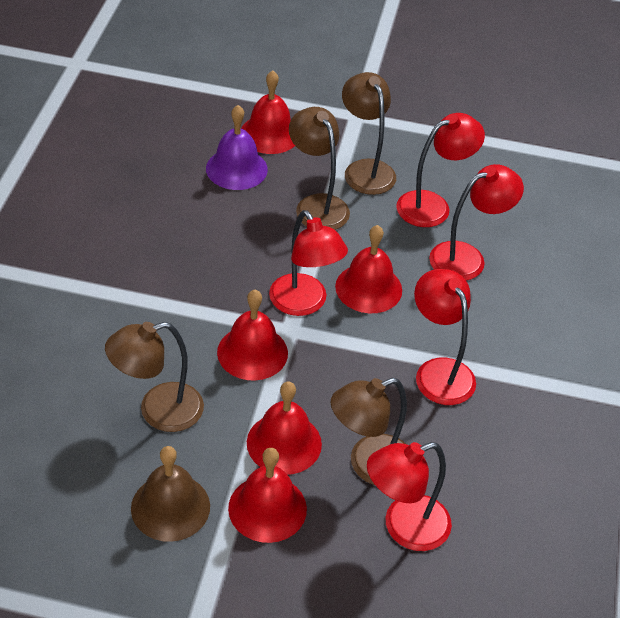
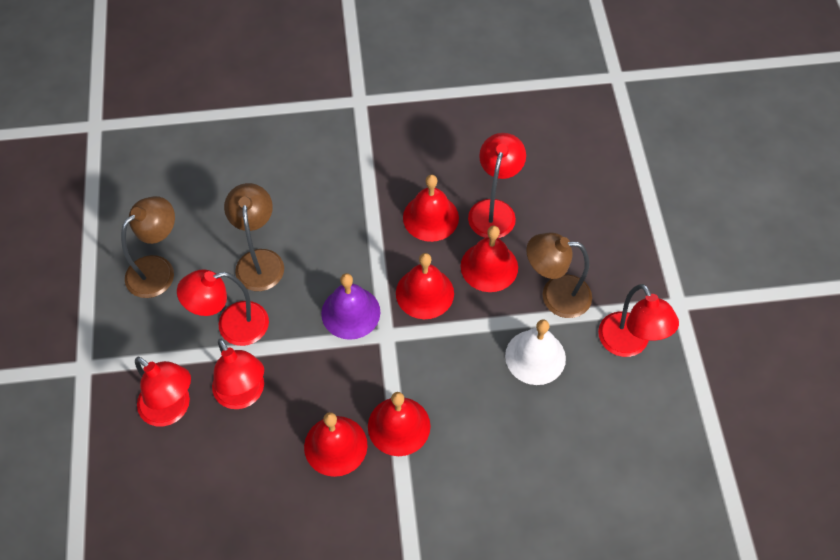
brown bell: 1 -> 0
brown lamp: 4 -> 3
white bell: 0 -> 1

